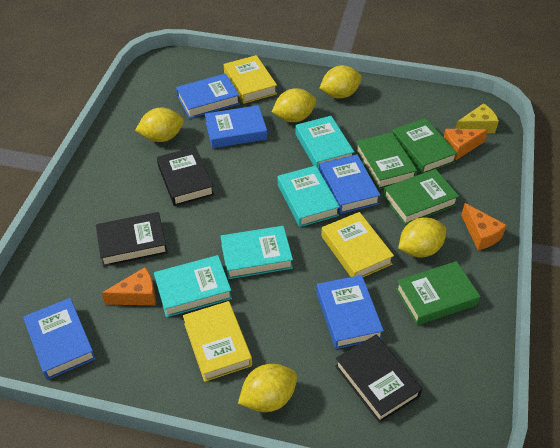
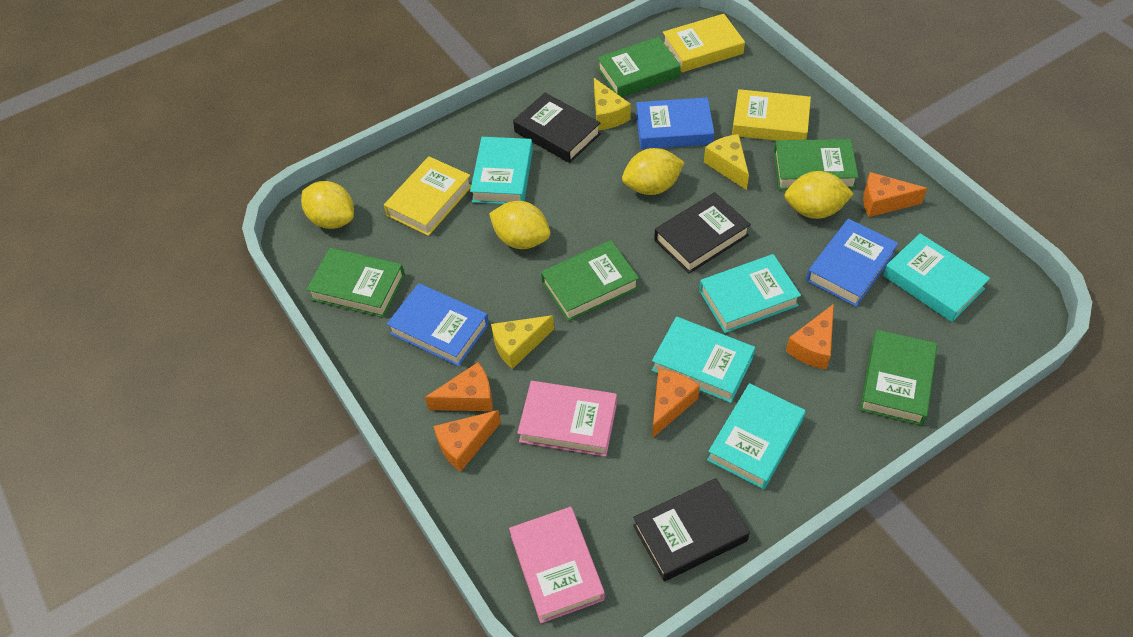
blue book: 5 -> 3
green book: 4 -> 5
orange cheese: 3 -> 5
pink book: 0 -> 2
turquoise book: 4 -> 5
yellow cheese: 1 -> 3
yellow lemon: 5 -> 4

